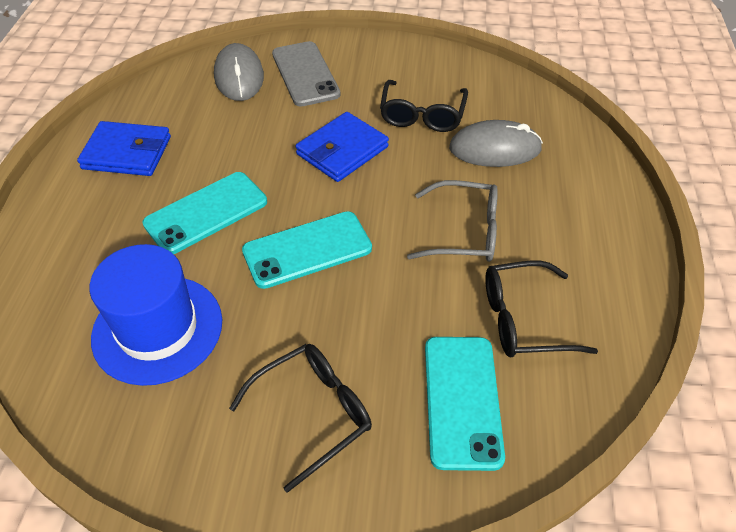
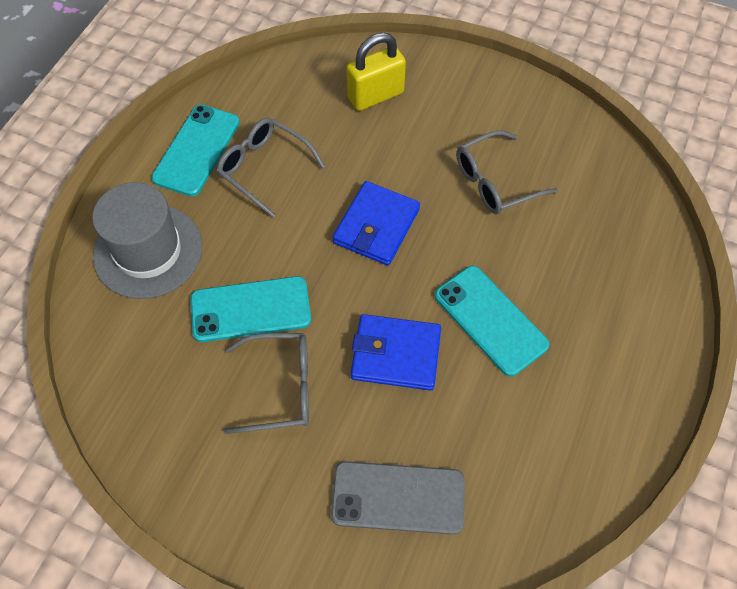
black glasses: 3 -> 0
blue hat: 1 -> 0
grey glasses: 1 -> 3
grey hat: 0 -> 1
grey mouse: 2 -> 0
yellow padlock: 0 -> 1

